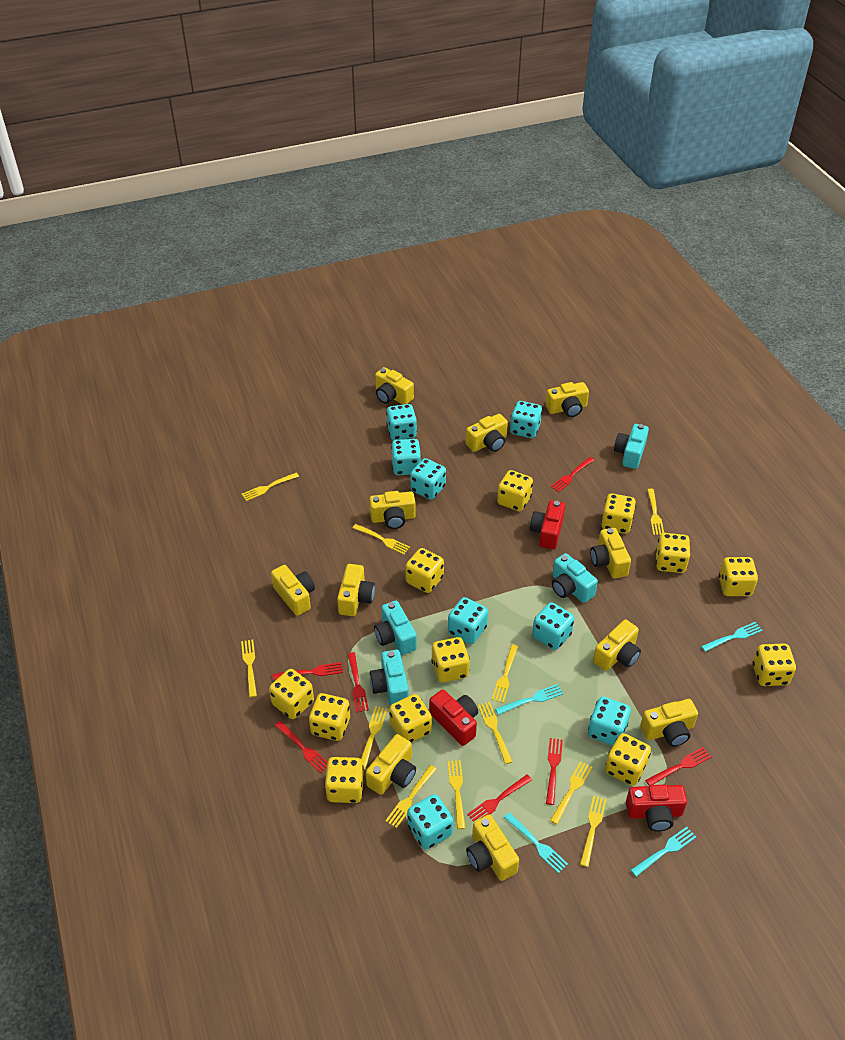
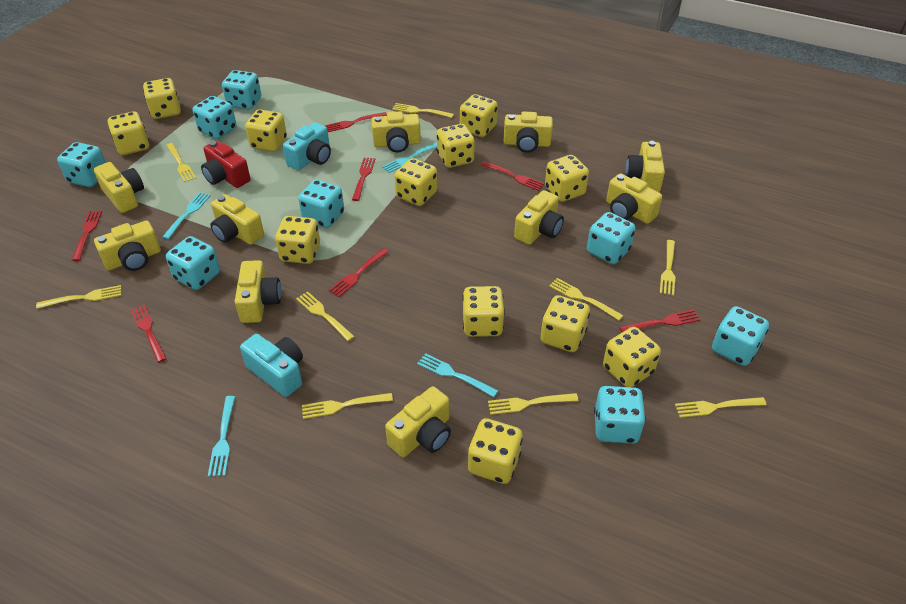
red camera: 3 -> 1
turquoise camera: 4 -> 2
yellow camera: 11 -> 10
yellow fork: 11 -> 9

